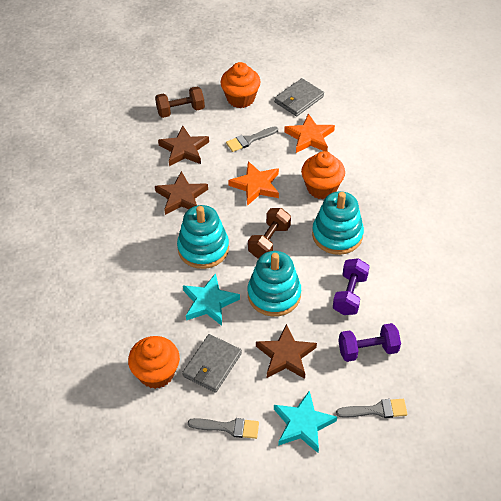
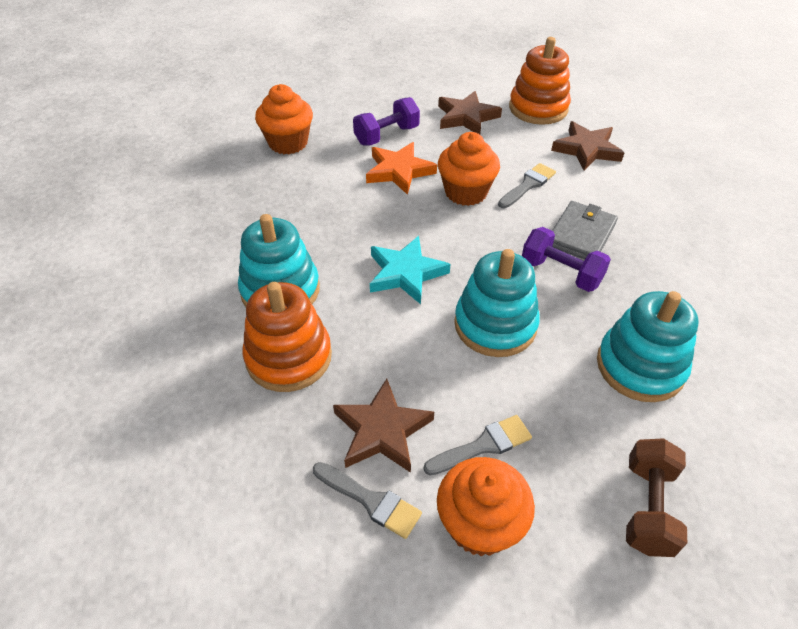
brown dumbbell: 2 -> 1
grey wallet: 2 -> 1
orange stacking toy: 0 -> 2
orange star: 2 -> 1
turquoise star: 2 -> 1

